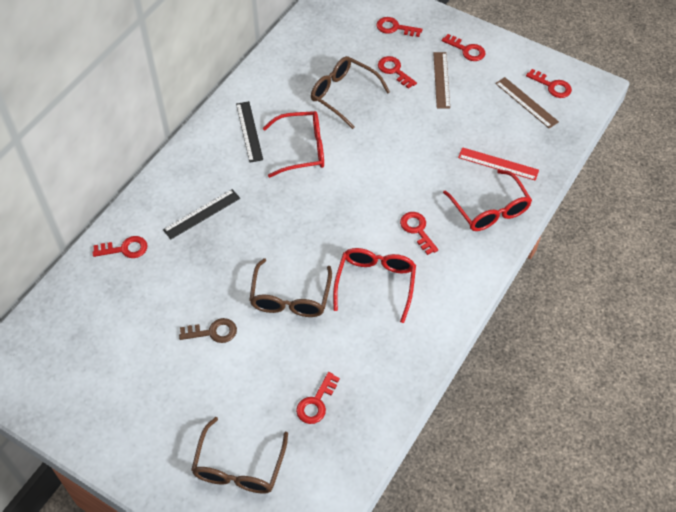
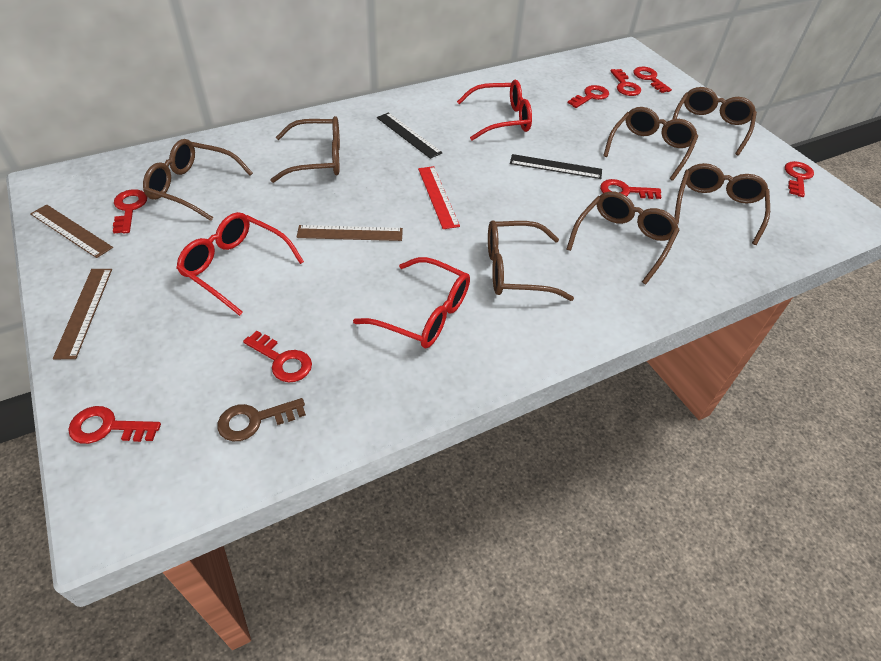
brown glasses: 3 -> 7
brown ruler: 2 -> 3
red key: 7 -> 8

